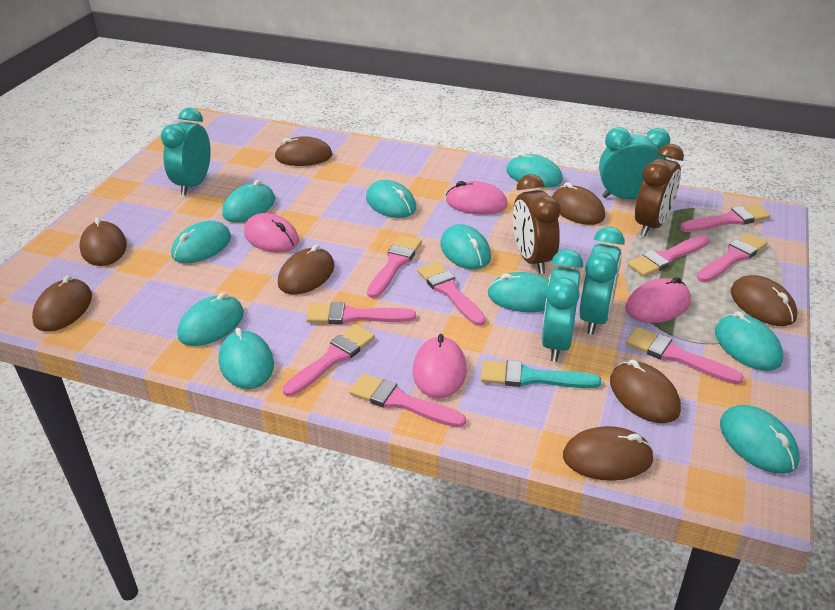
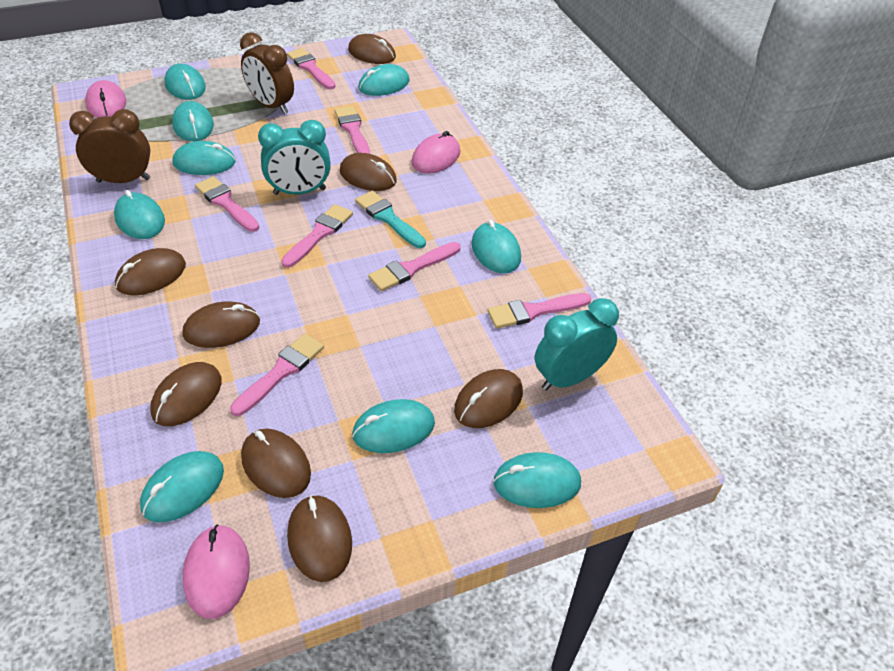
pink brush: 9 -> 7
pink mouse: 4 -> 3
turquoise clock: 4 -> 2
turquoise mouse: 10 -> 9

